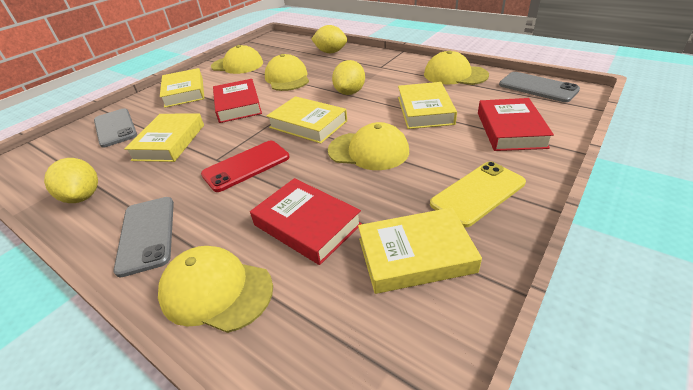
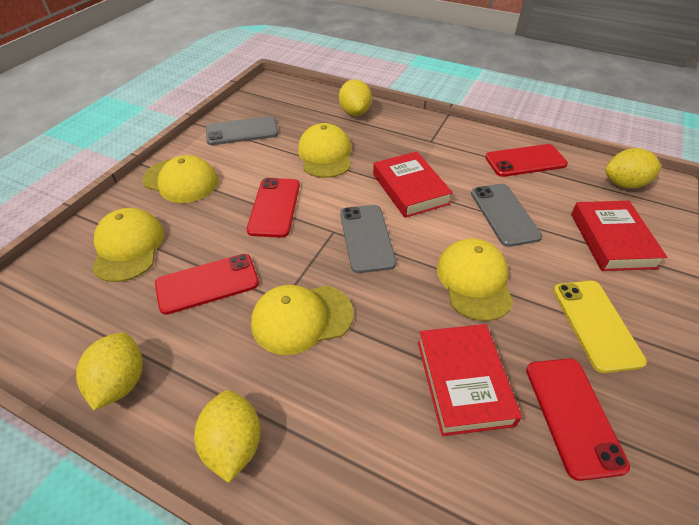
red phone: 1 -> 4
yellow book: 5 -> 0
yellow lemon: 3 -> 4

